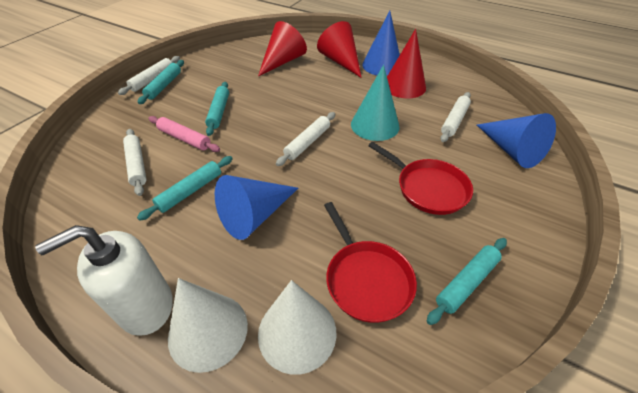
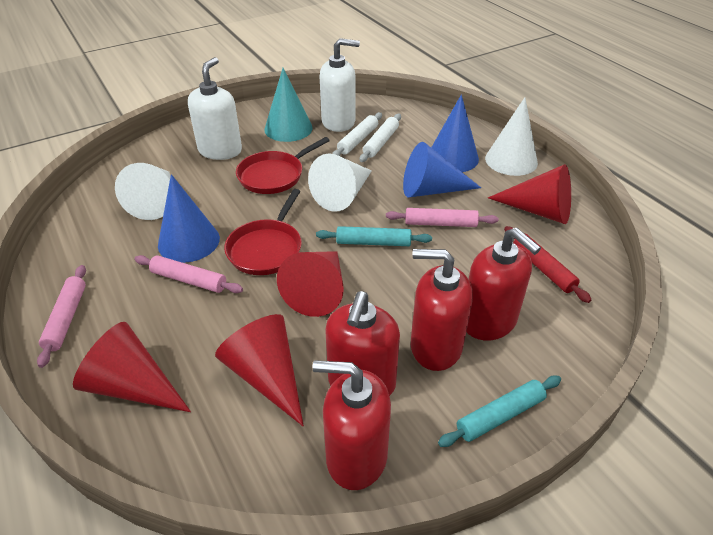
pink rolling pin: 1 -> 3
red cone: 3 -> 4
red rolling pin: 0 -> 1
red soap dispenser: 0 -> 4
turquoise rolling pin: 4 -> 2
white cone: 2 -> 3
white rolling pin: 4 -> 2
white soap dispenser: 1 -> 2

